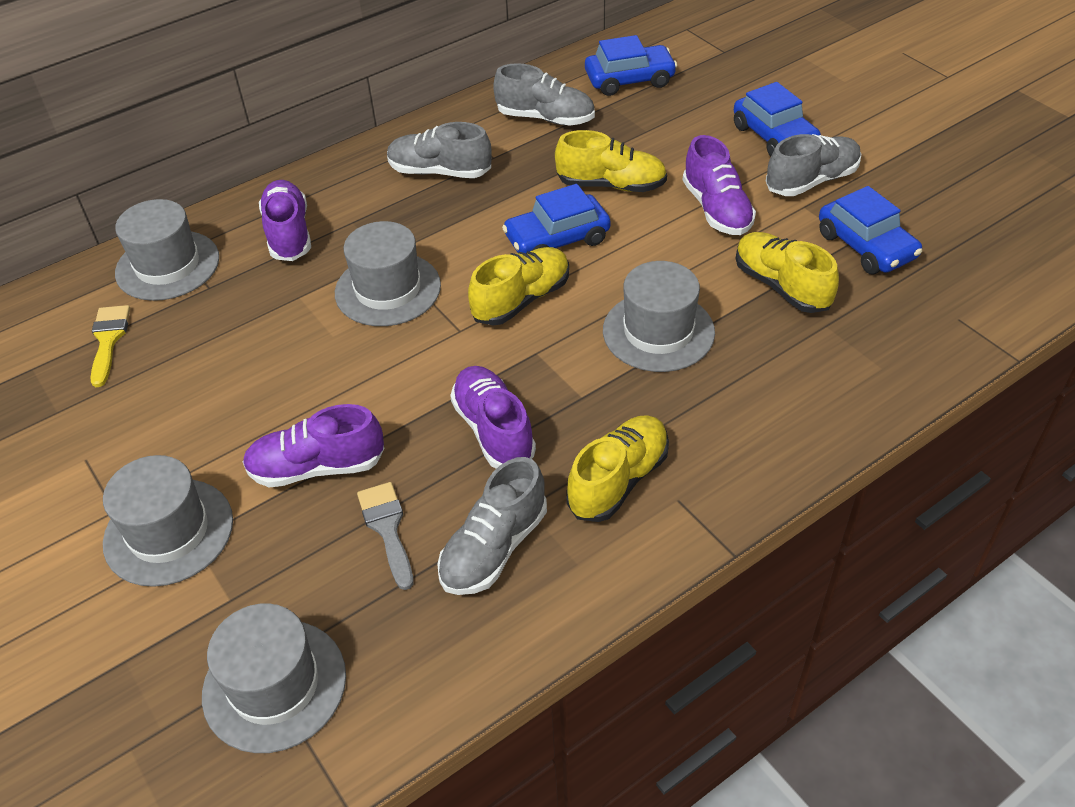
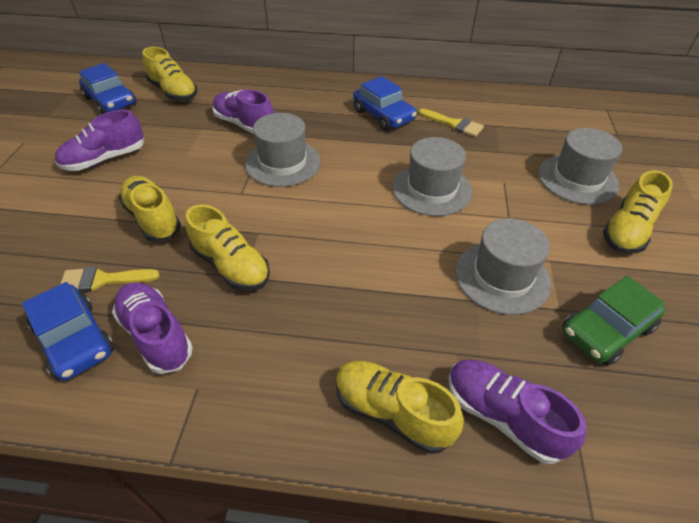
blue car: 4 -> 3
green car: 0 -> 1
grey brush: 1 -> 0
grey hat: 5 -> 4
grey shoe: 4 -> 0
yellow brush: 1 -> 2
yellow shoe: 4 -> 5

